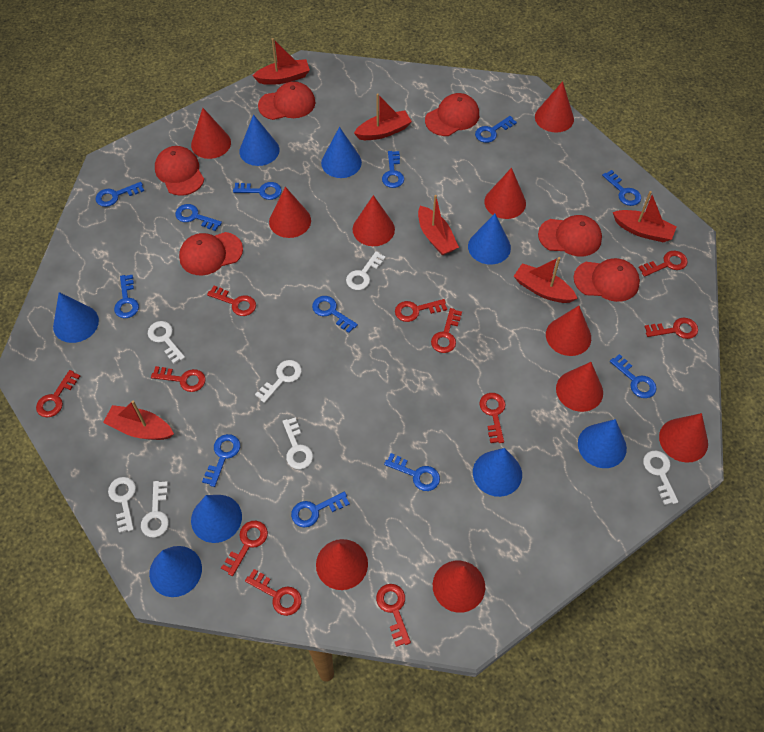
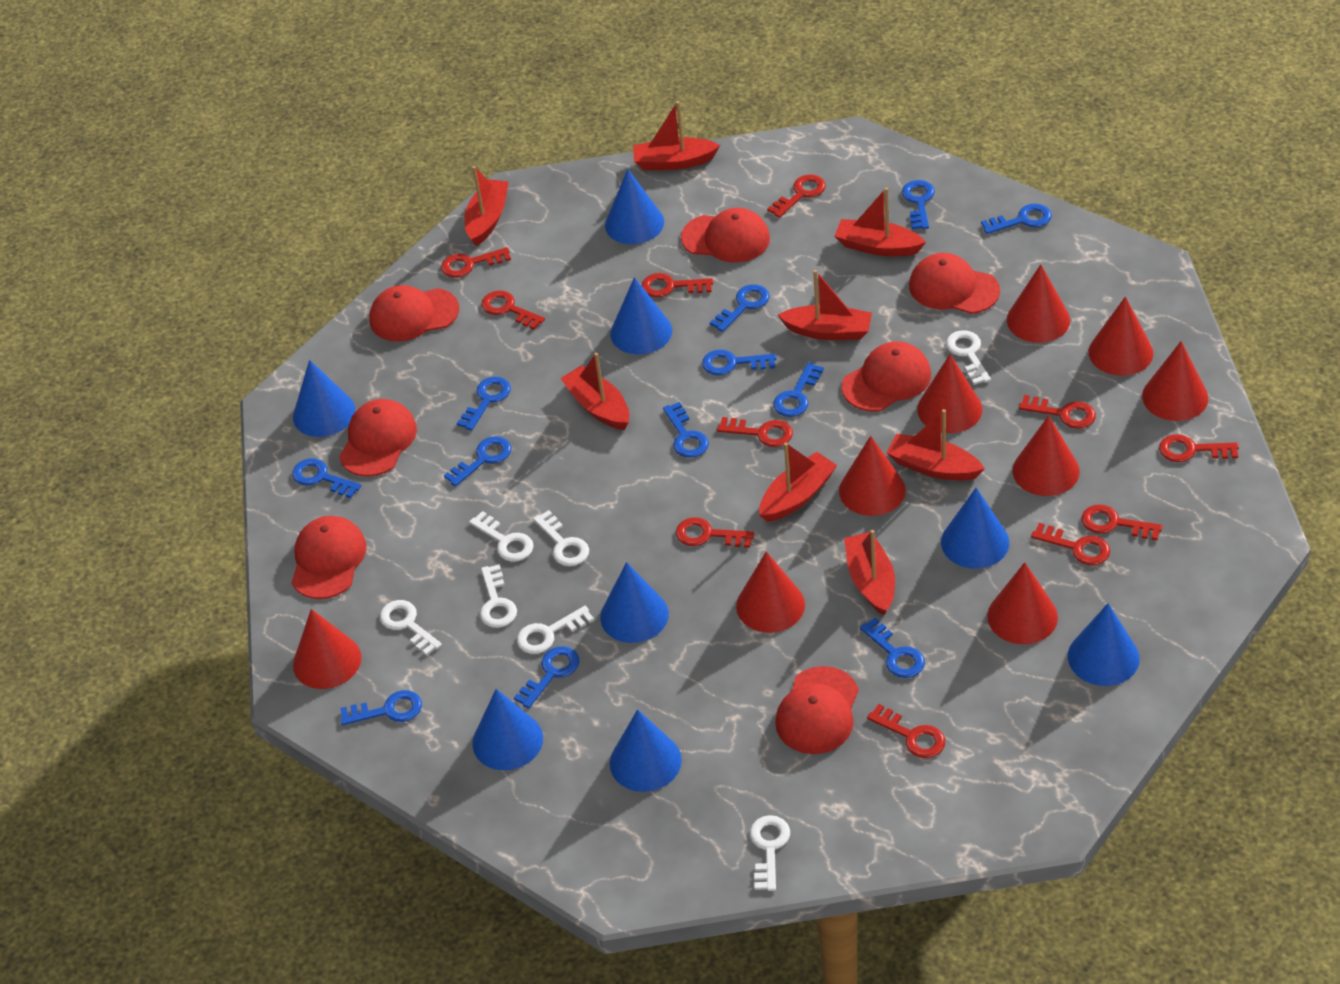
red boat: 6 -> 8
red cap: 6 -> 7
red cone: 10 -> 9

